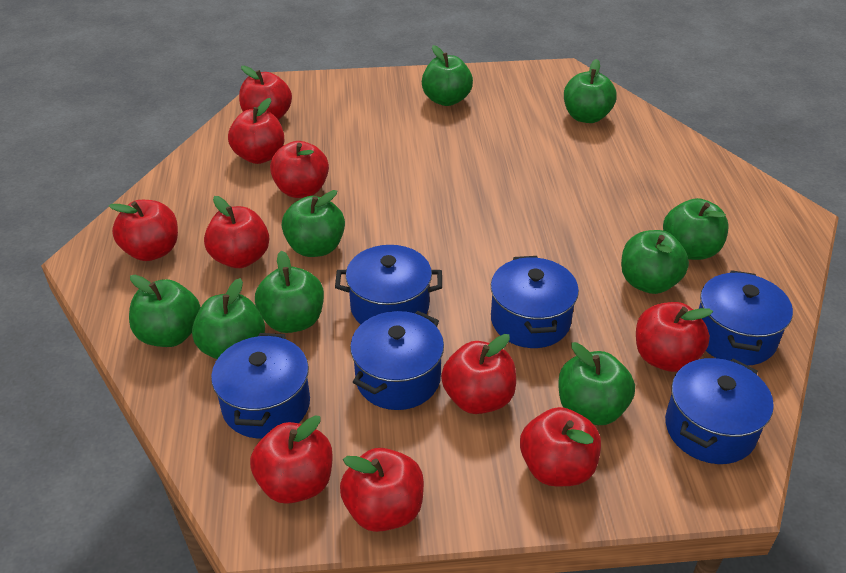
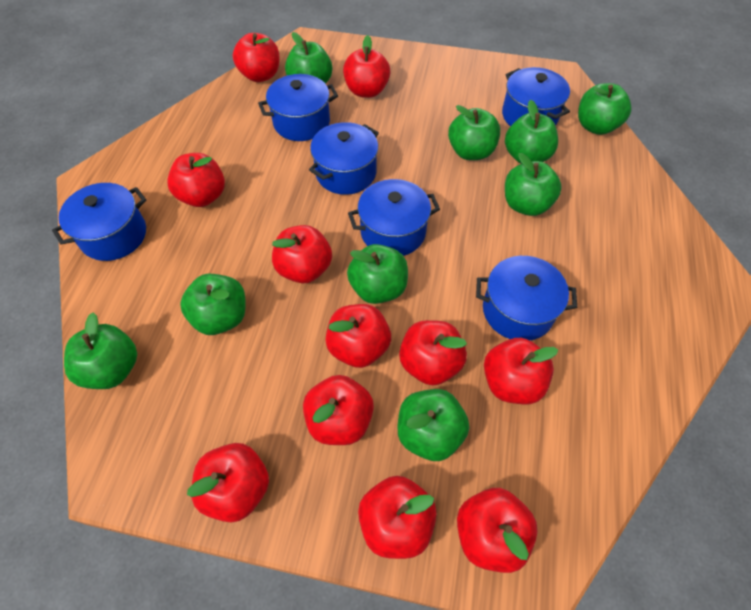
red apple: 10 -> 11

